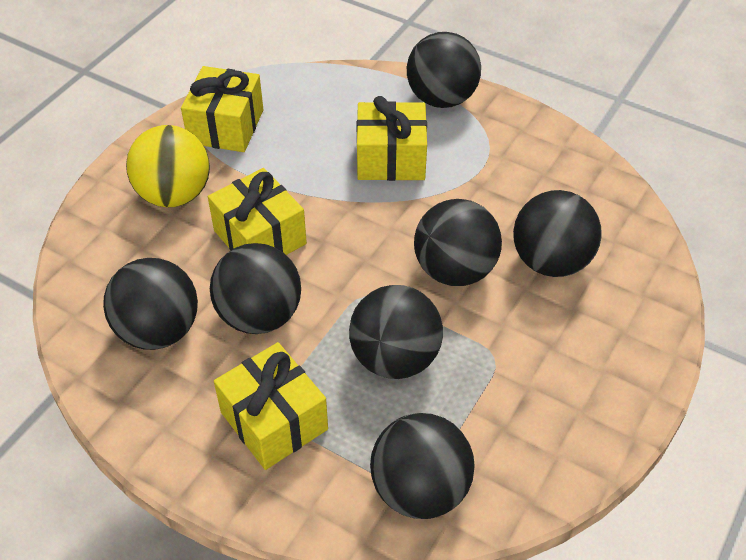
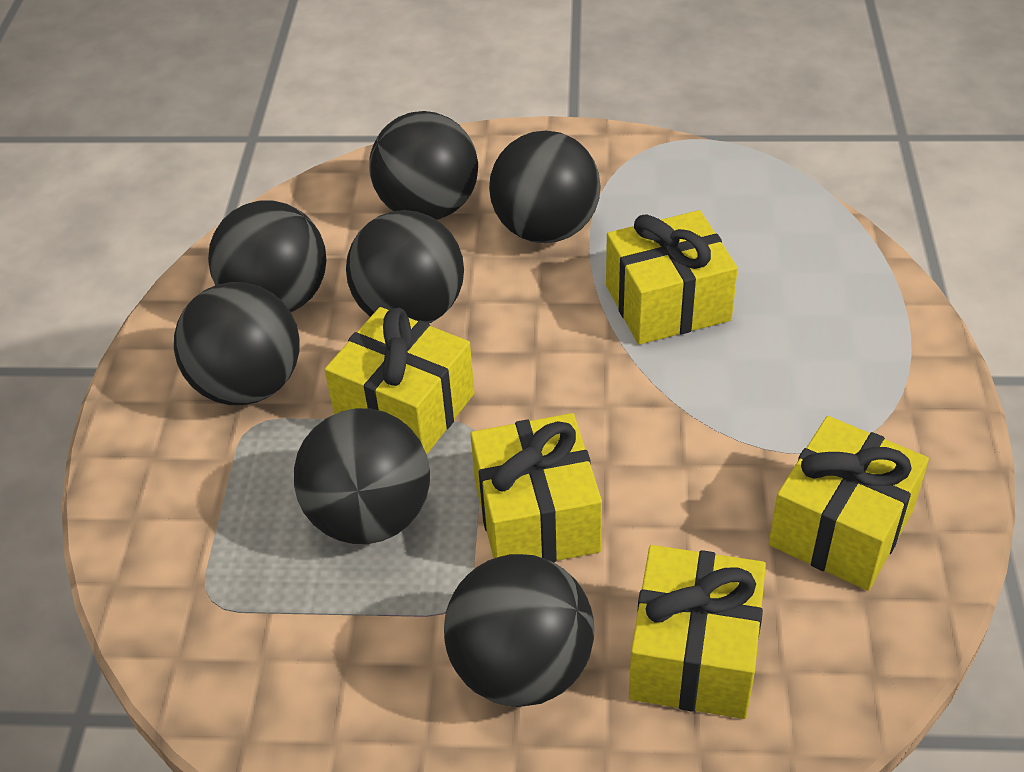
yellow ball: 1 -> 0
yellow gift: 4 -> 5

